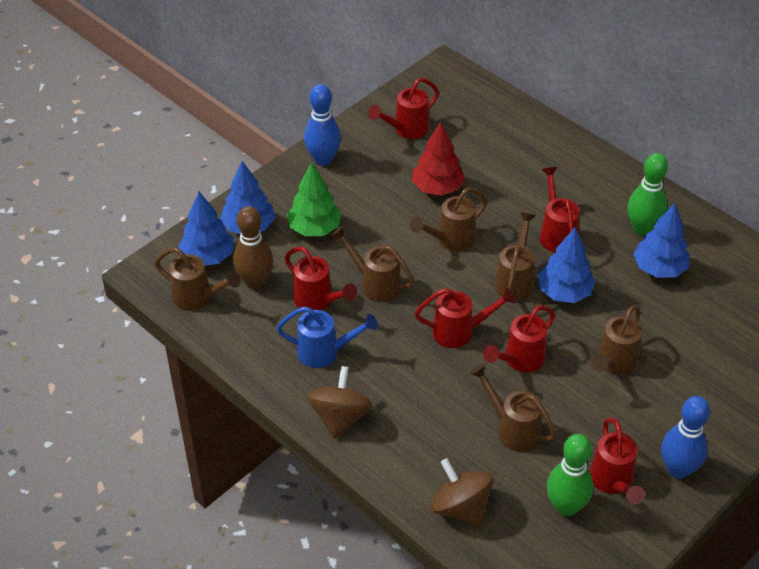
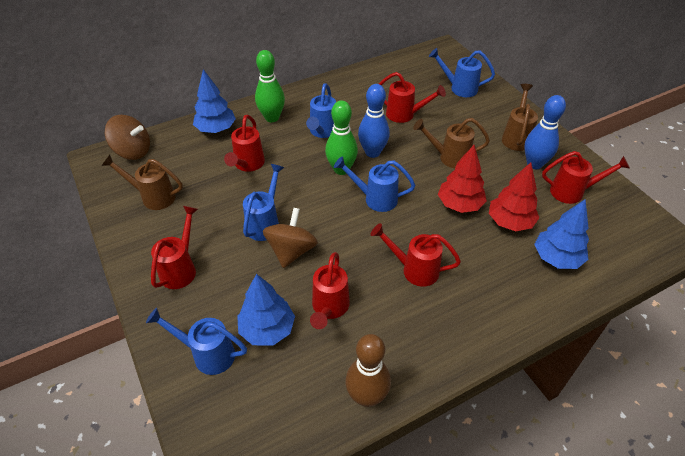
blue tree: 4 -> 3
blue watering can: 1 -> 5
brown watering can: 6 -> 3
green tree: 1 -> 0
red tree: 1 -> 2

